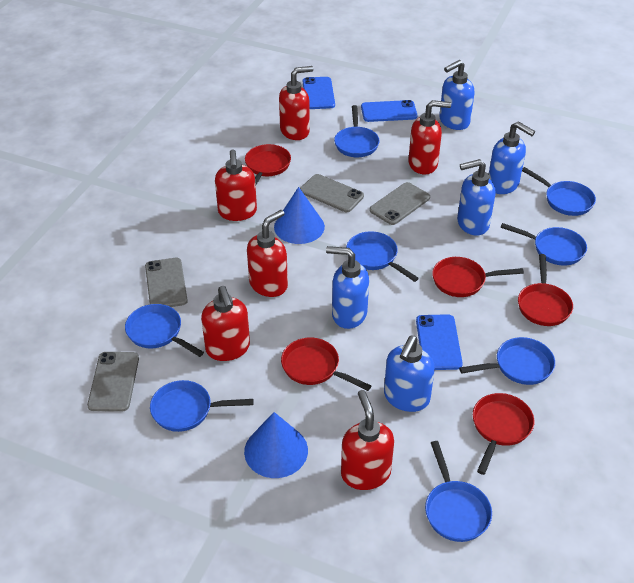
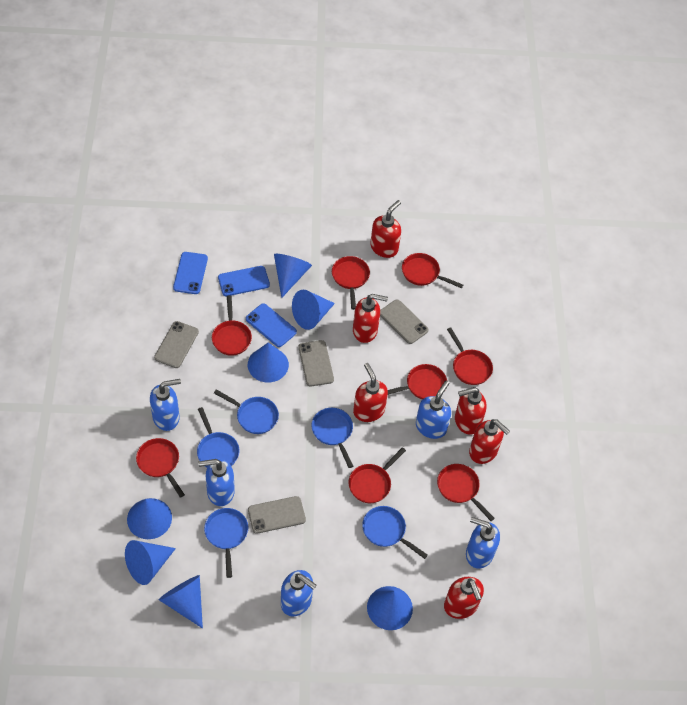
blue cone: 2 -> 7
blue pan: 8 -> 5
red pan: 5 -> 8

